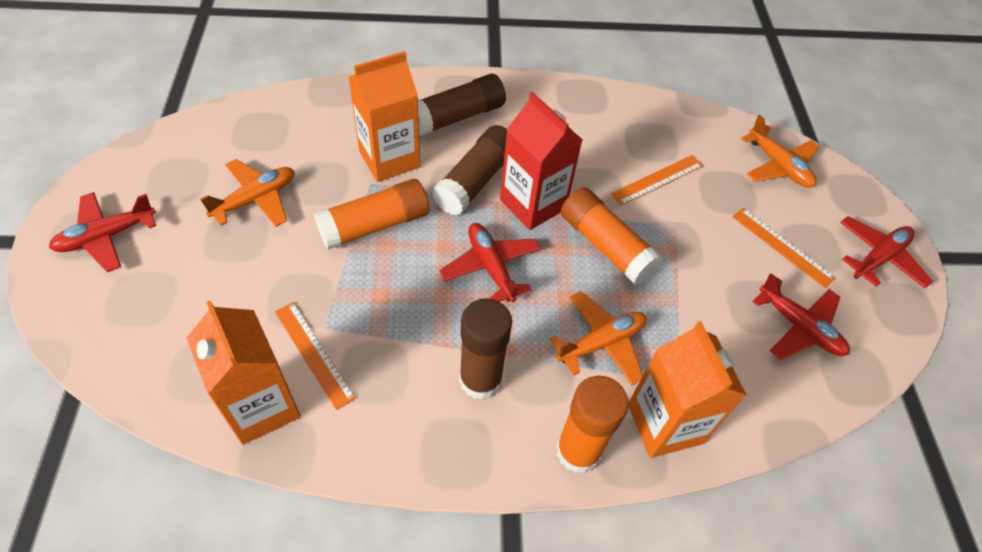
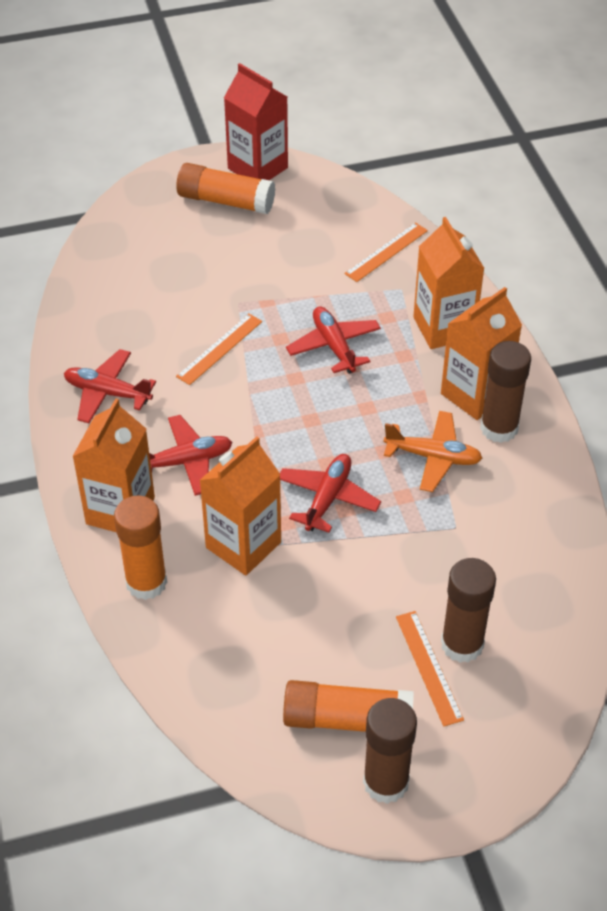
orange carton: 3 -> 4
orange plane: 3 -> 1

